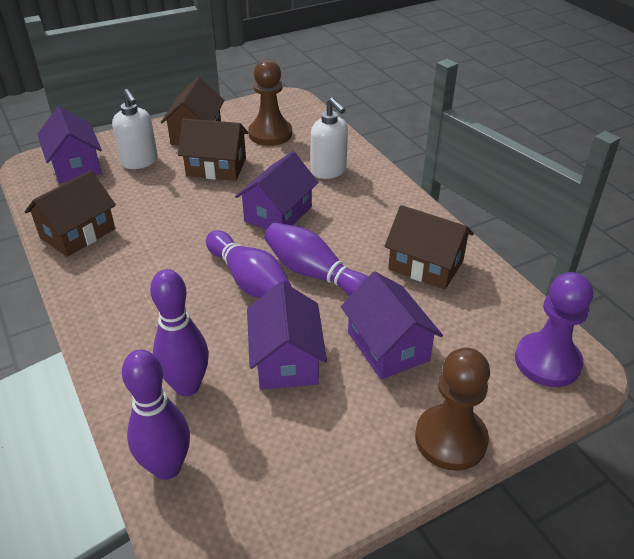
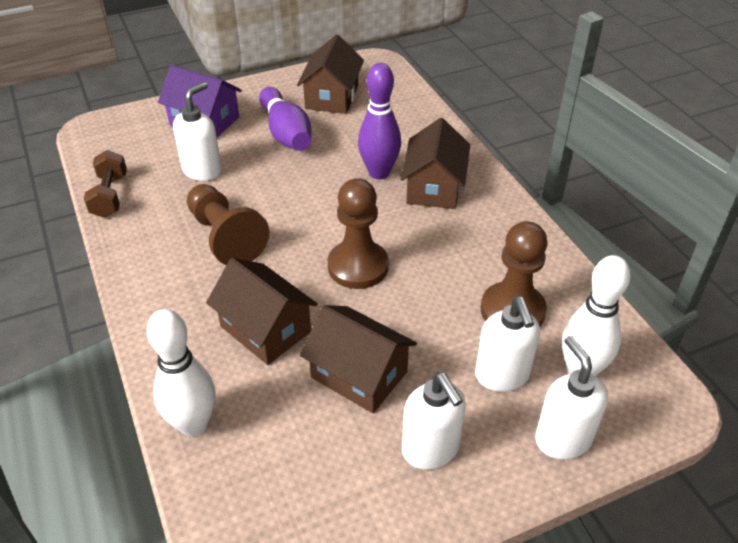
brown dumbbell: 0 -> 1
brown pawn: 2 -> 3
purple bowling pin: 4 -> 2
purple house: 4 -> 1
purple pawn: 1 -> 0
white bowling pin: 0 -> 2
white soap dispenser: 2 -> 4

